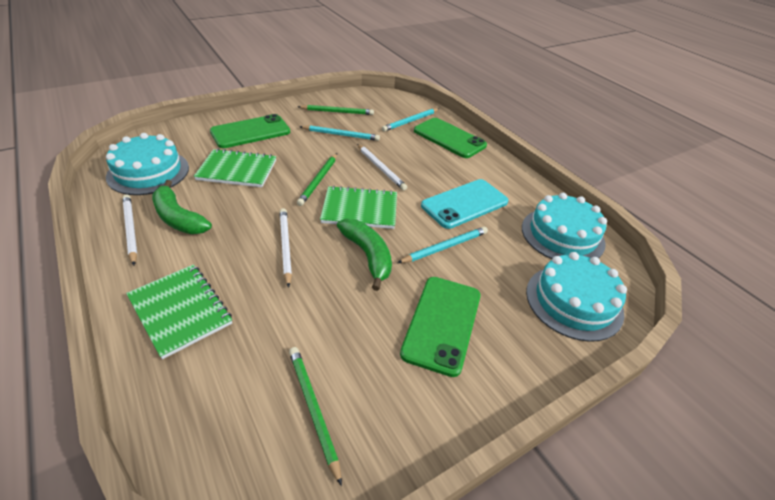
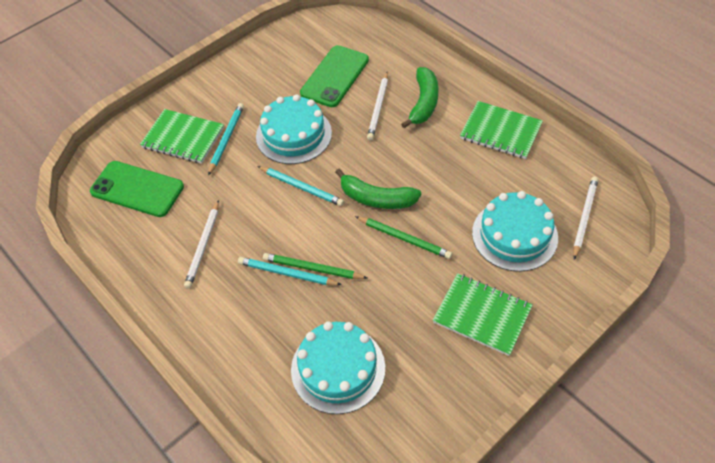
green pencil: 3 -> 2
green phone: 3 -> 2
turquoise phone: 1 -> 0

